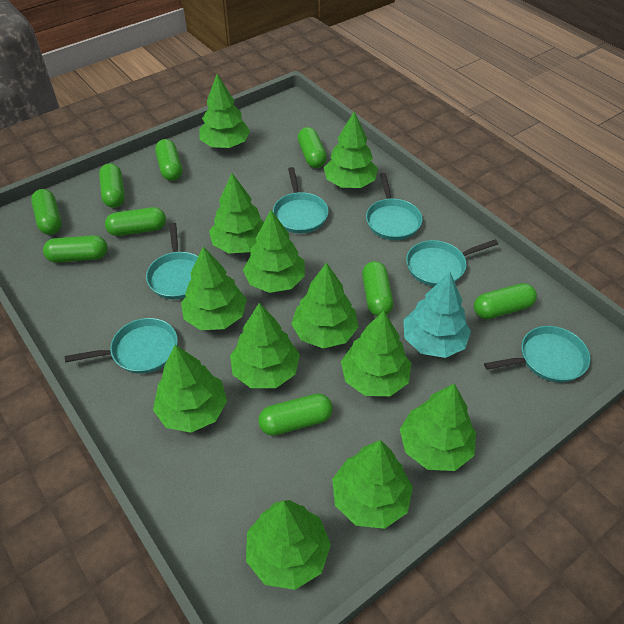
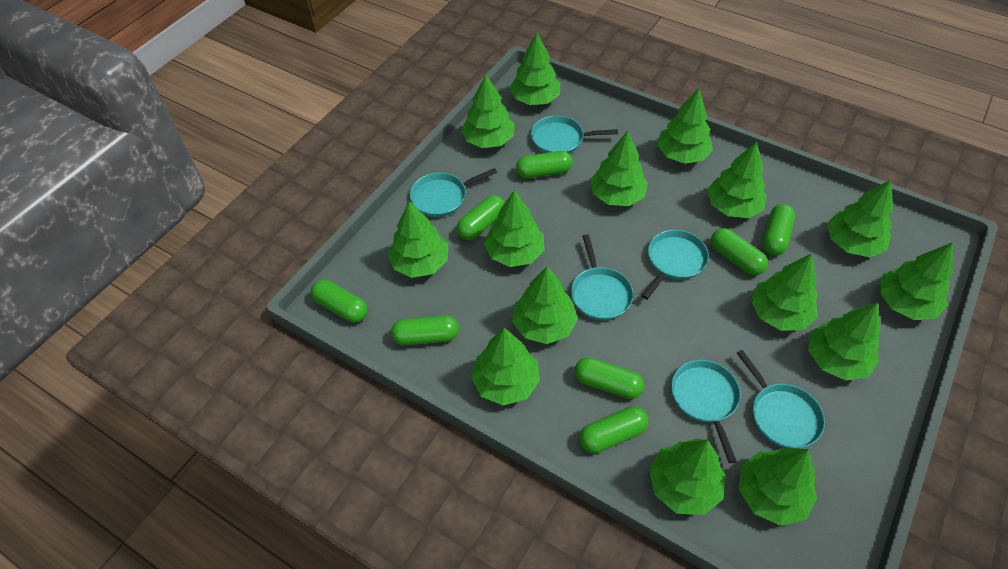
green capsule: 9 -> 8
green tree: 12 -> 15
turquoise tree: 1 -> 0

